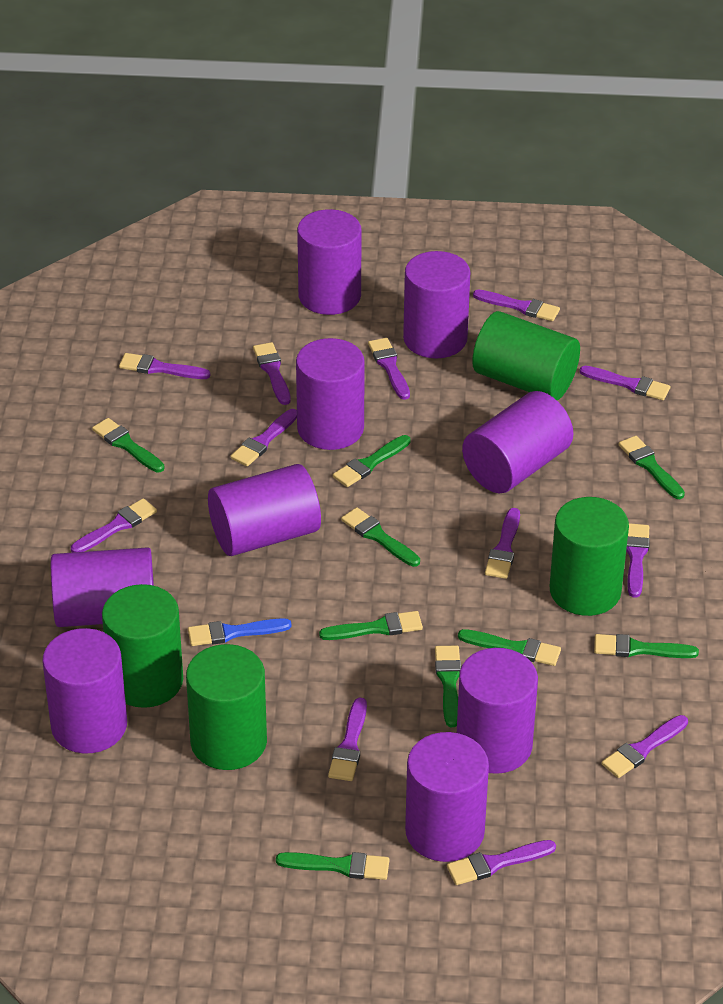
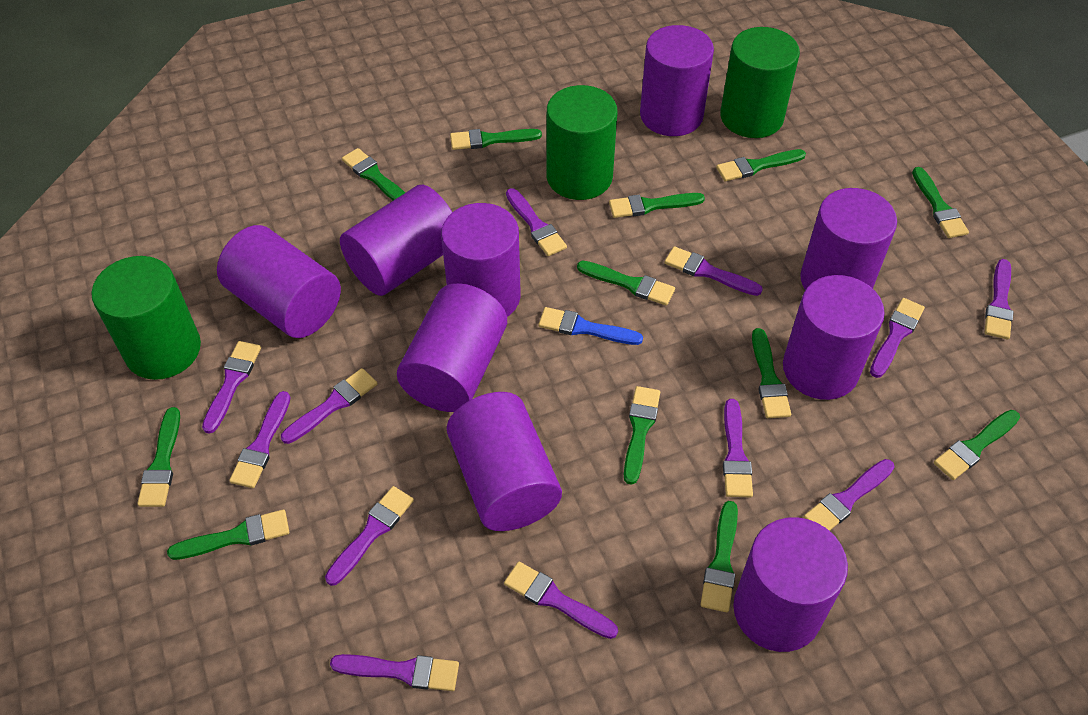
green brush: 9 -> 12
green cylinder: 4 -> 3

